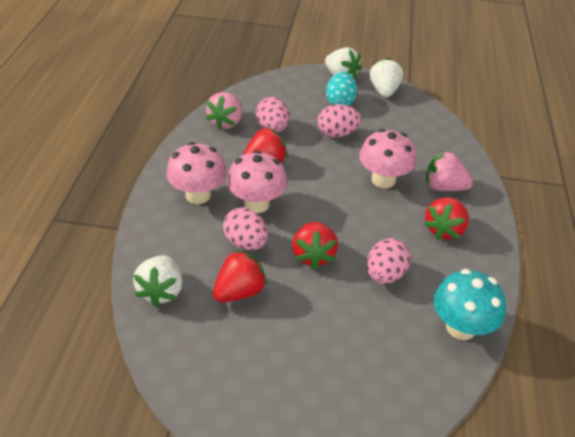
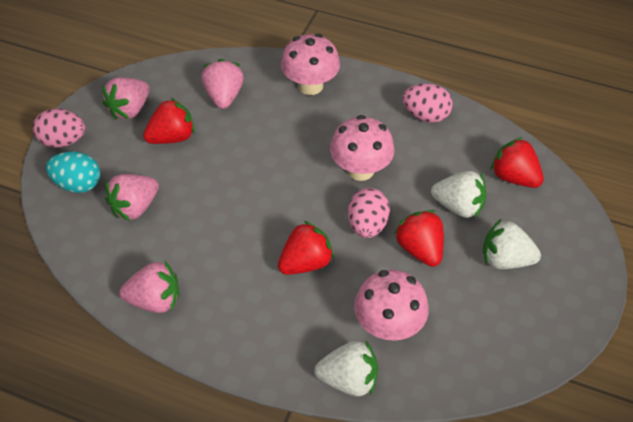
pink egg: 4 -> 3
pink strawberry: 2 -> 4
turquoise mushroom: 1 -> 0

